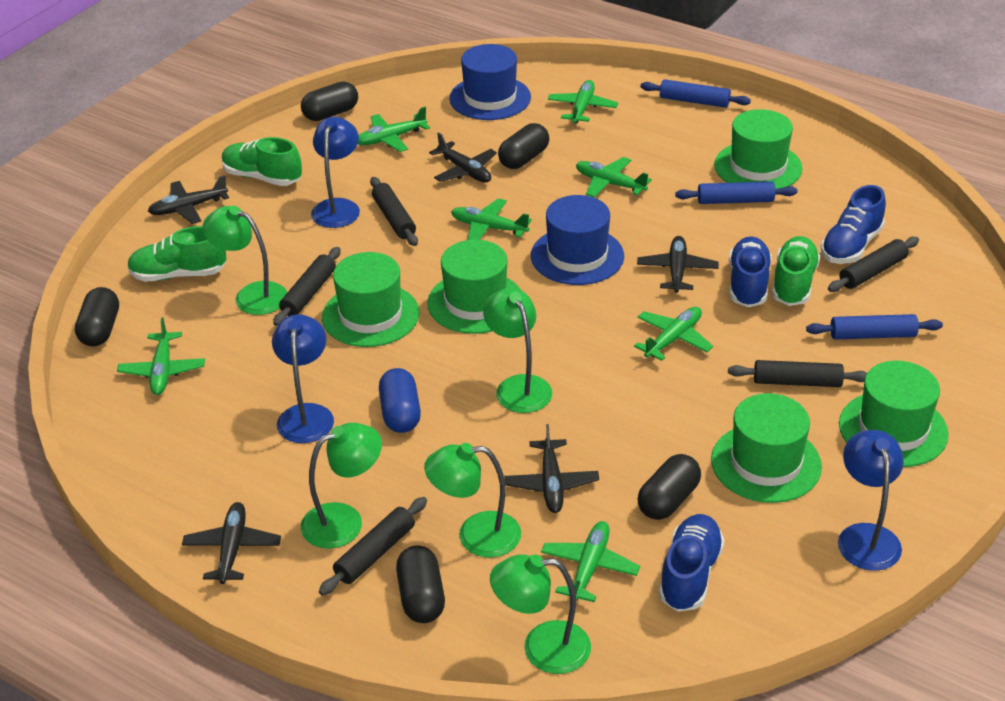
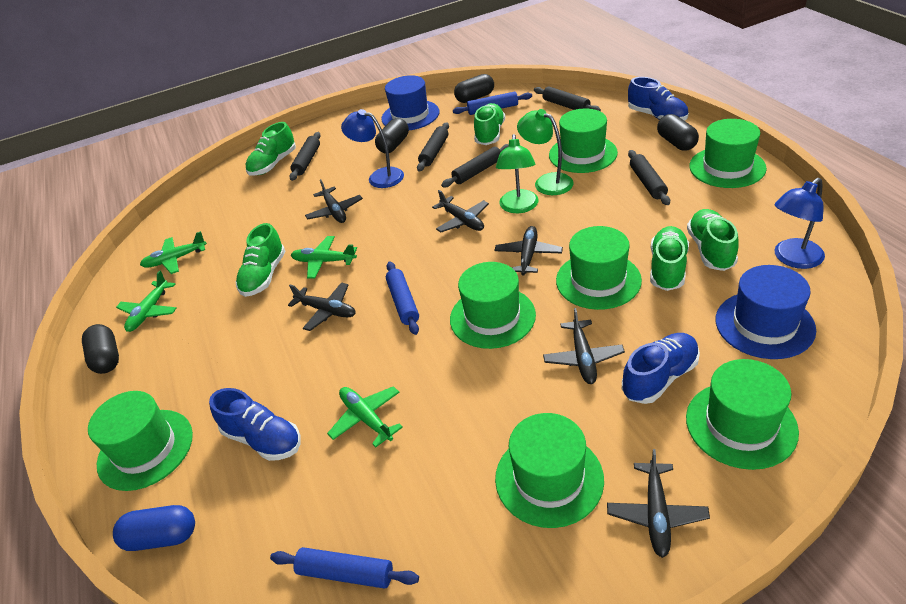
black capsule: 5 -> 4
black plane: 5 -> 6
blue lamp: 3 -> 2
green hat: 5 -> 7
green lamp: 5 -> 2
green plane: 7 -> 4
green shoe: 3 -> 5

